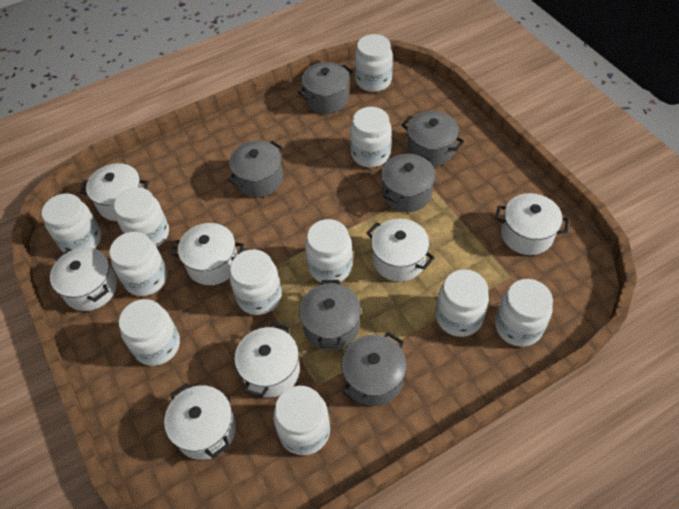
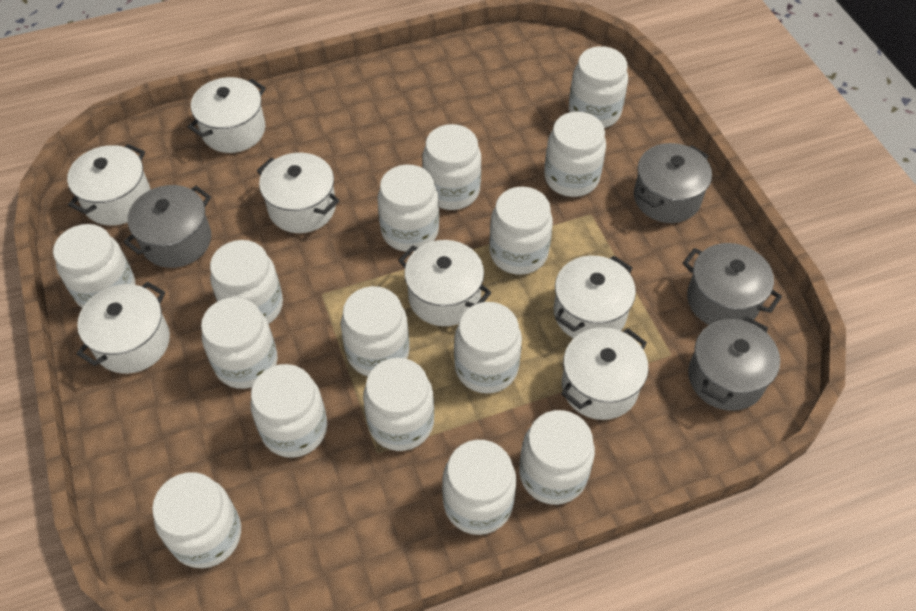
grey pot: 6 -> 4
white jar: 11 -> 15

